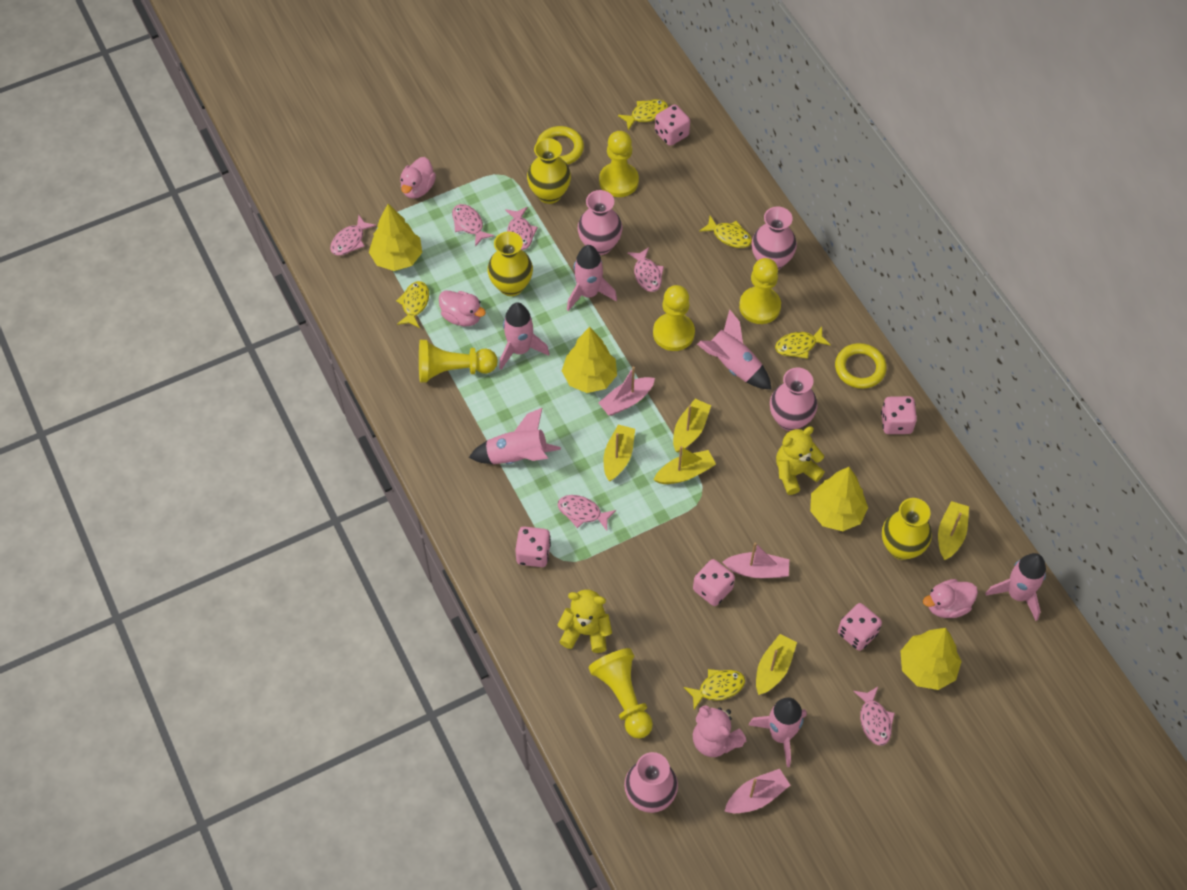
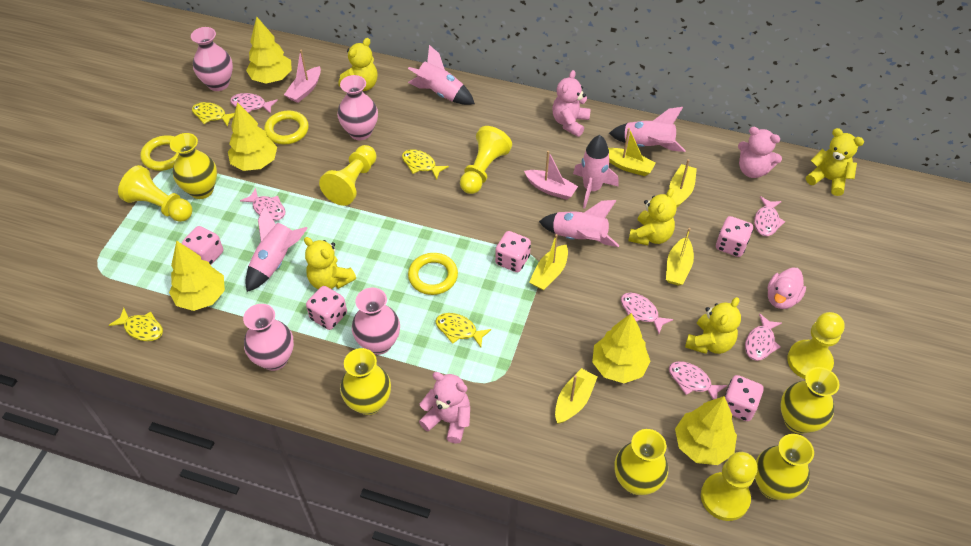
pink boat: 3 -> 2
pink duck: 3 -> 1
pink rocket: 6 -> 5
pink teddy bear: 1 -> 3
yellow fish: 5 -> 4
yellow ring: 2 -> 3
yellow teddy bear: 2 -> 5
yellow tree: 4 -> 5
yellow vase: 3 -> 5

